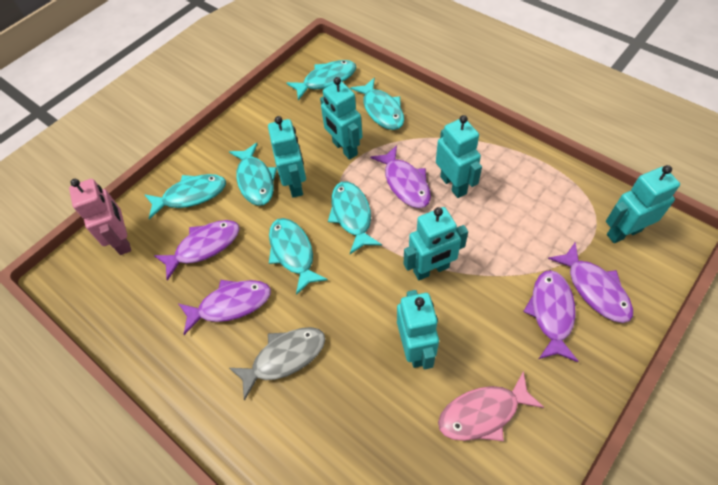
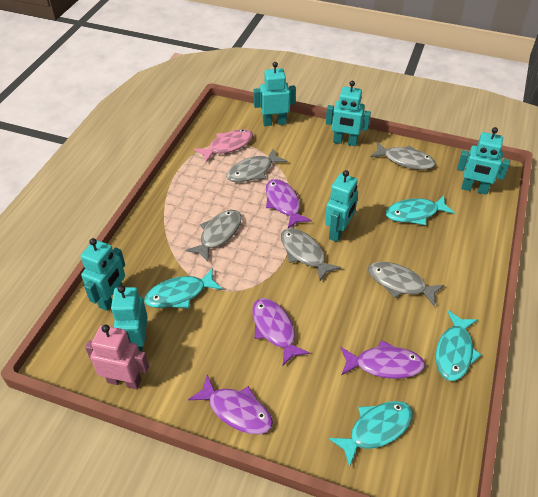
grey fish: 1 -> 5
purple fish: 5 -> 4
turquoise fish: 6 -> 4

